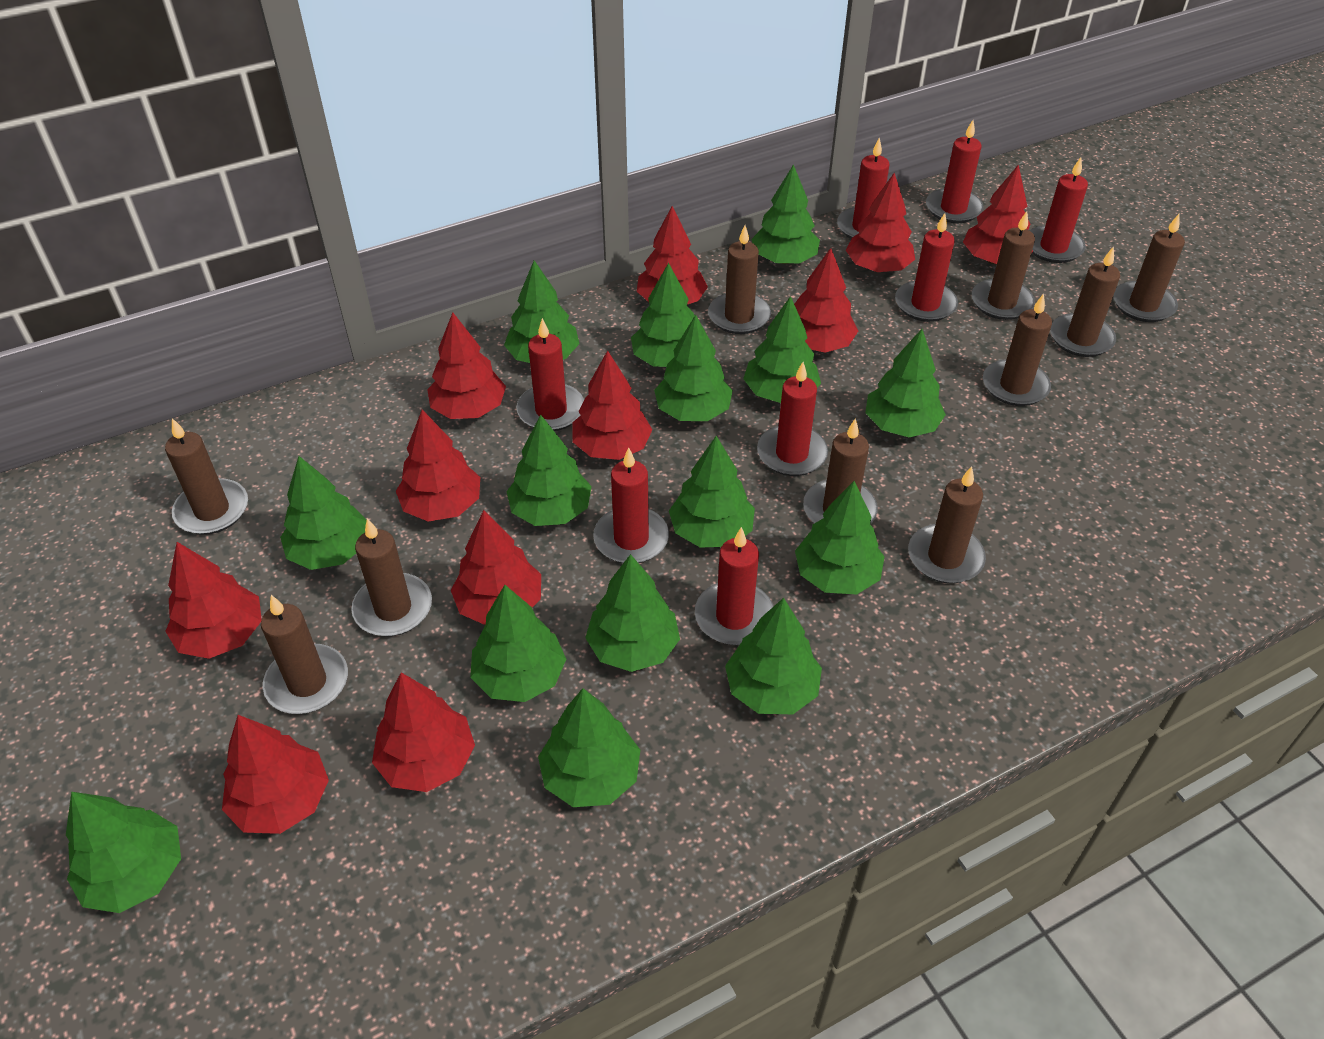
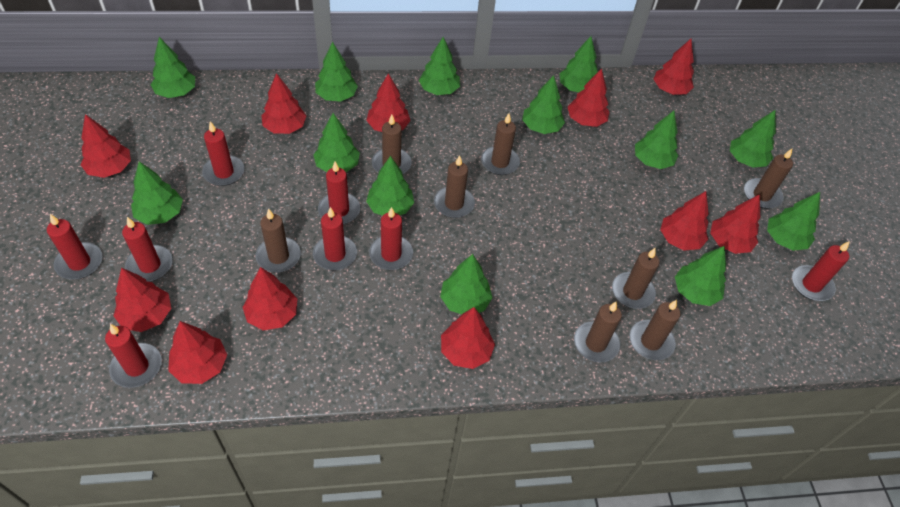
brown candle: 10 -> 8
green tree: 15 -> 13

